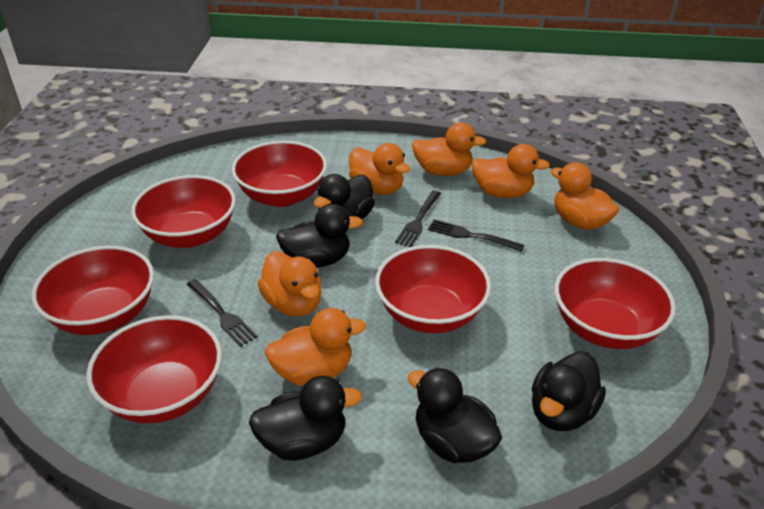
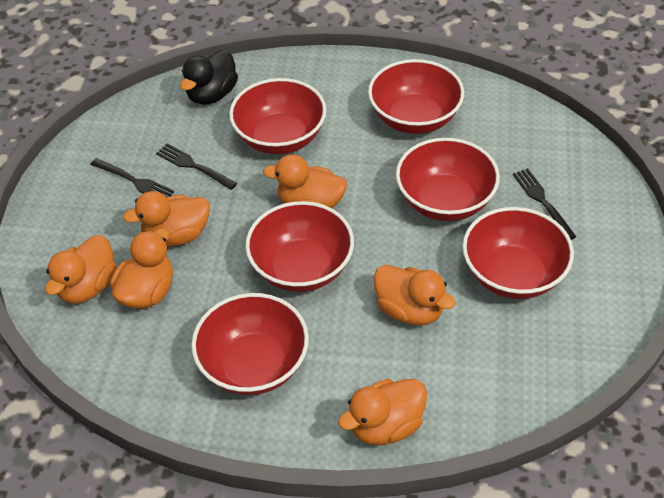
black duck: 5 -> 1

